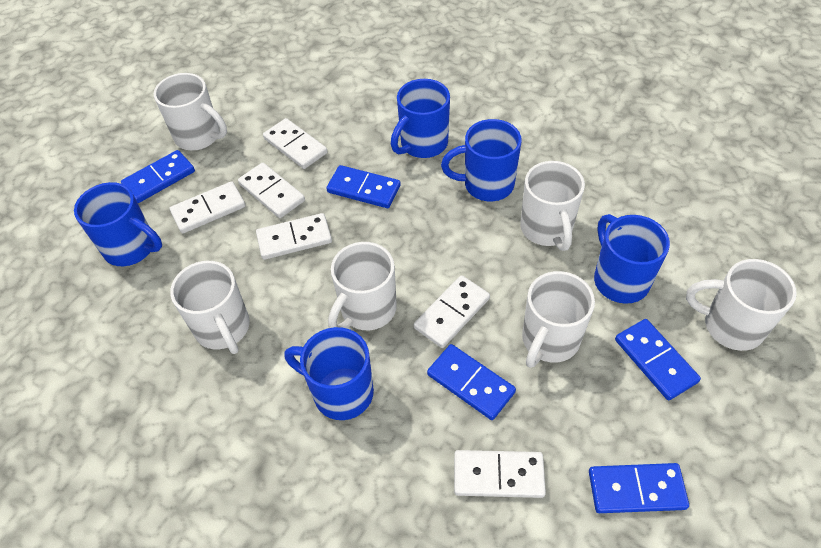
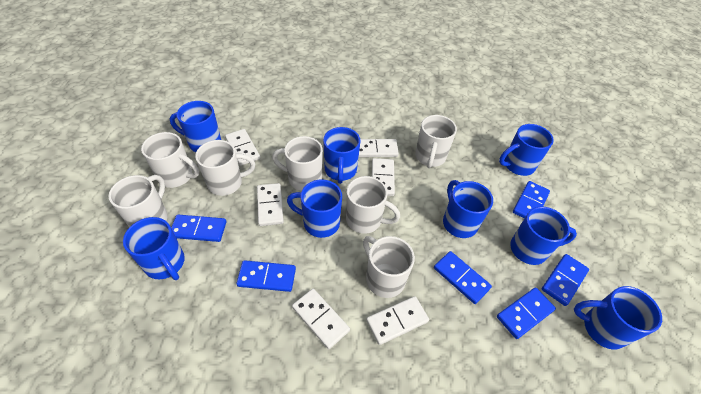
blue domino: 5 -> 6
blue mug: 5 -> 8
white mug: 6 -> 7

